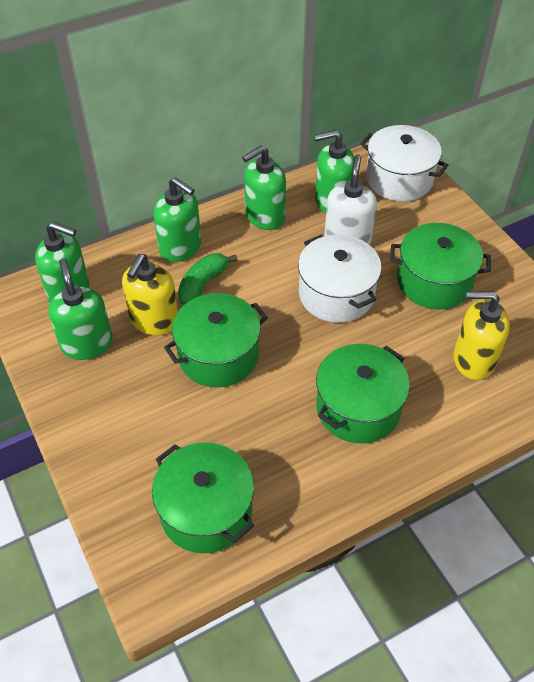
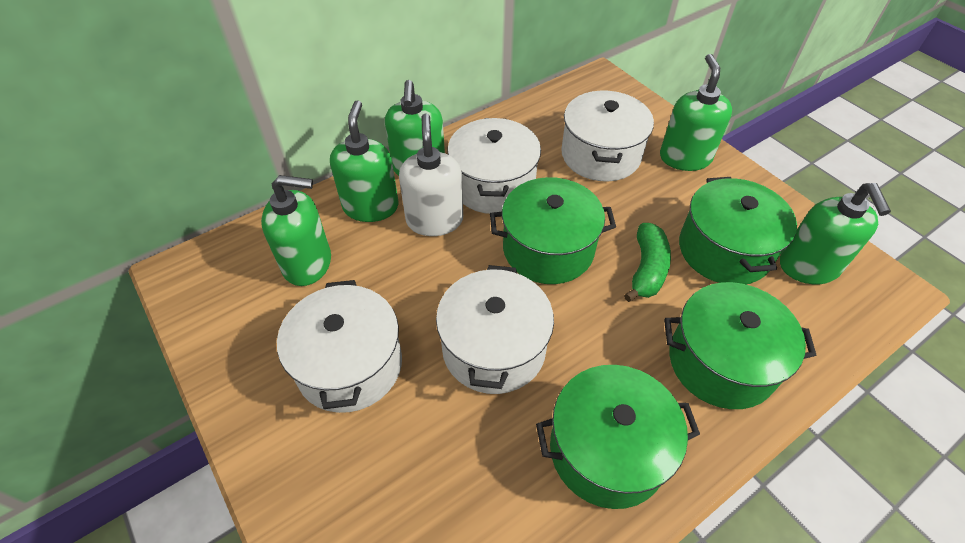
white pot: 2 -> 4
yellow soap dispenser: 2 -> 0

